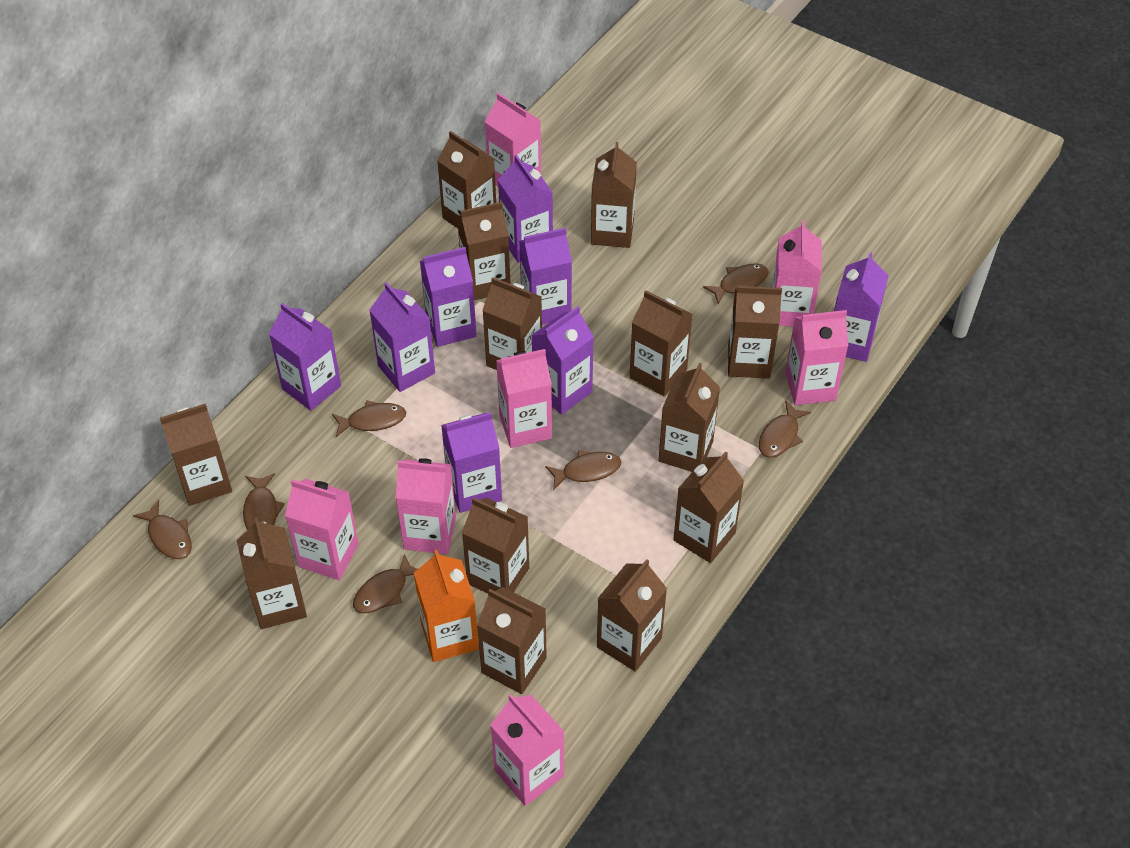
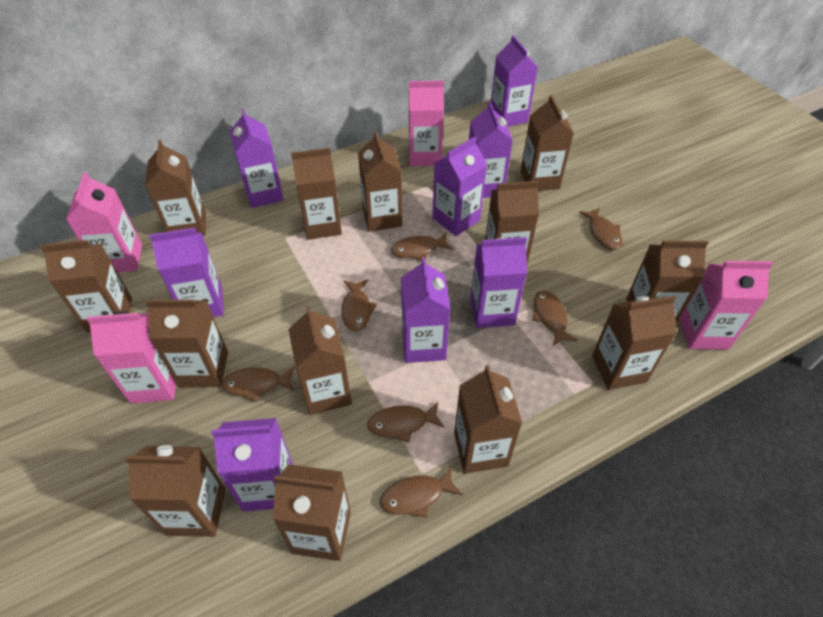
orange carton: 1 -> 0
pink carton: 7 -> 4

